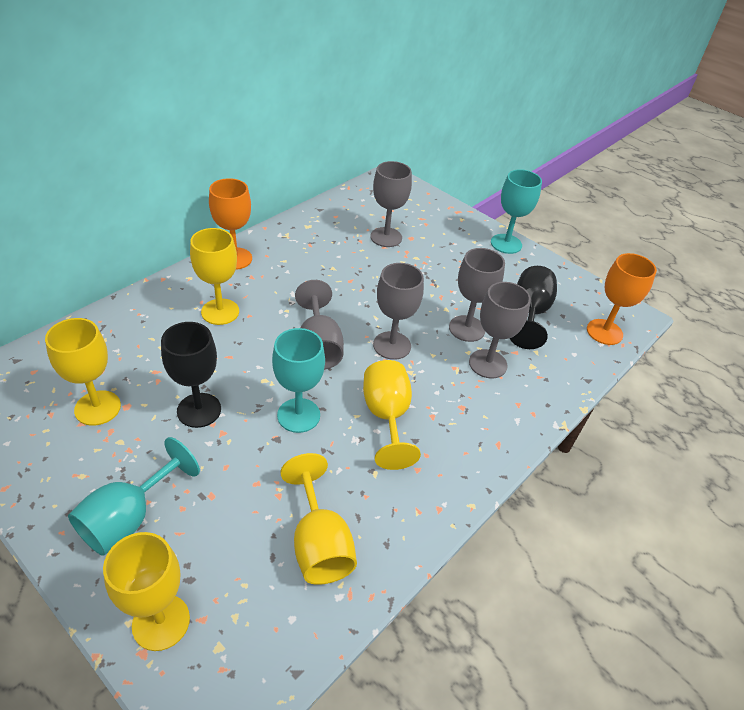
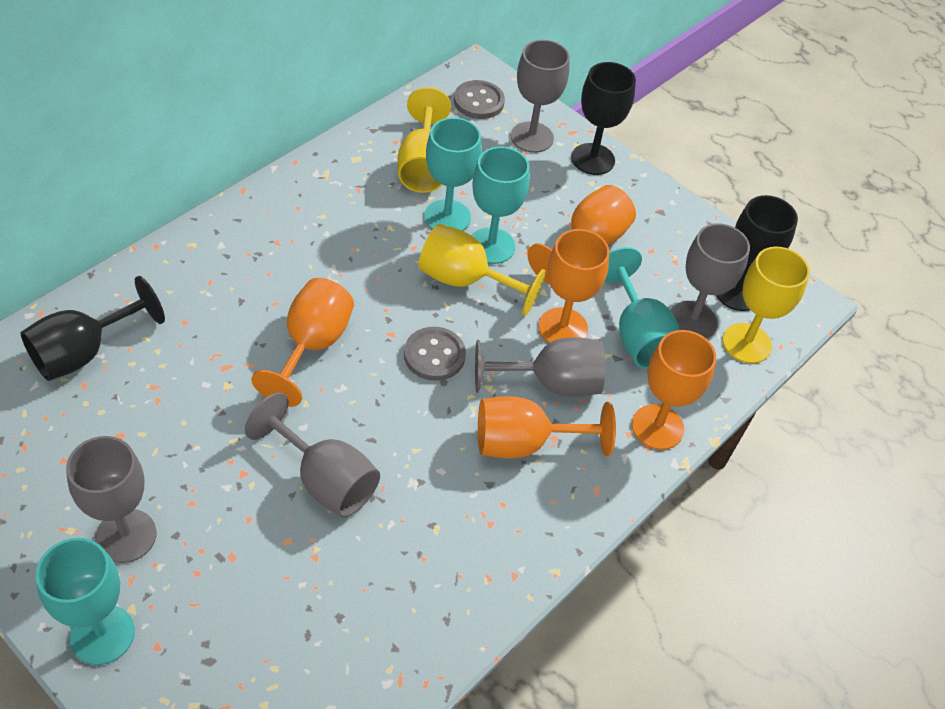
black goblet: 2 -> 3
grey button: 0 -> 2
orange goblet: 2 -> 5
turquoise goblet: 3 -> 4
yellow goblet: 5 -> 3

